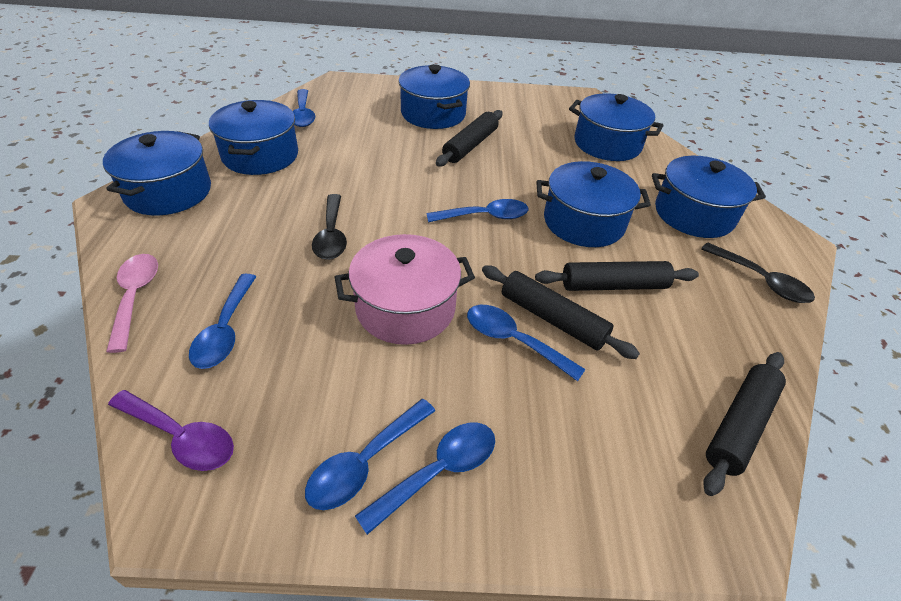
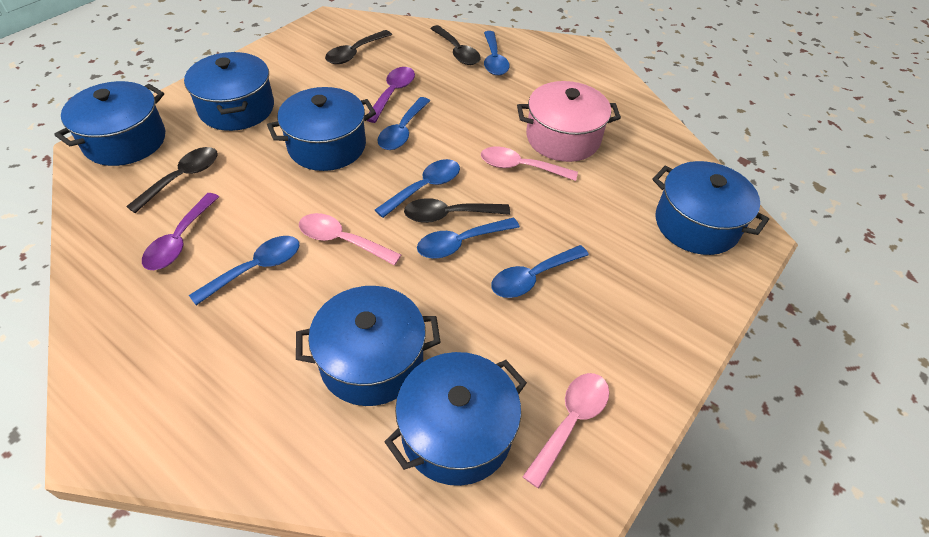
black rolling pin: 4 -> 0
black spoon: 2 -> 4
pink spoon: 1 -> 3
purple spoon: 1 -> 2

